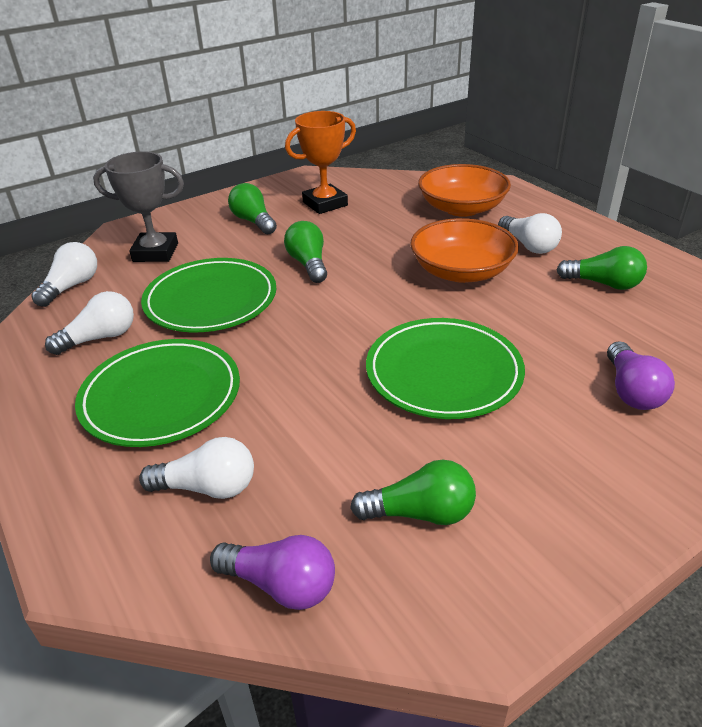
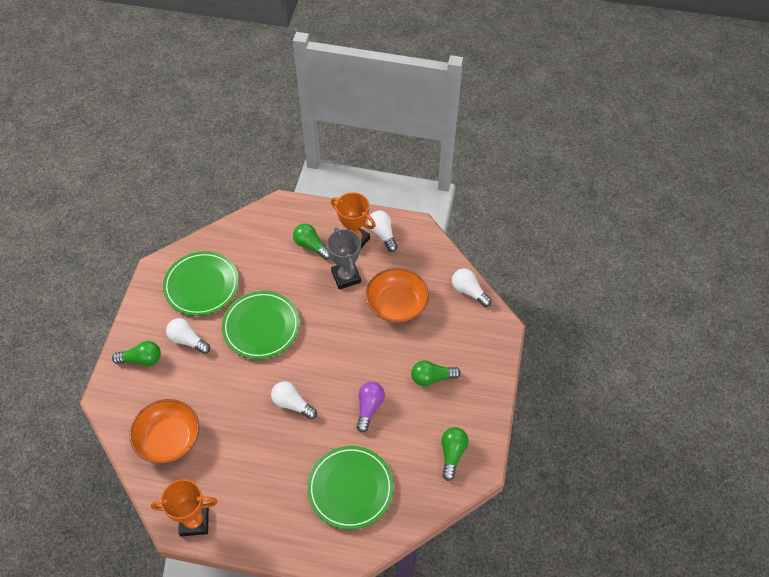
orange trophy: 1 -> 2
purple light bulb: 2 -> 1

